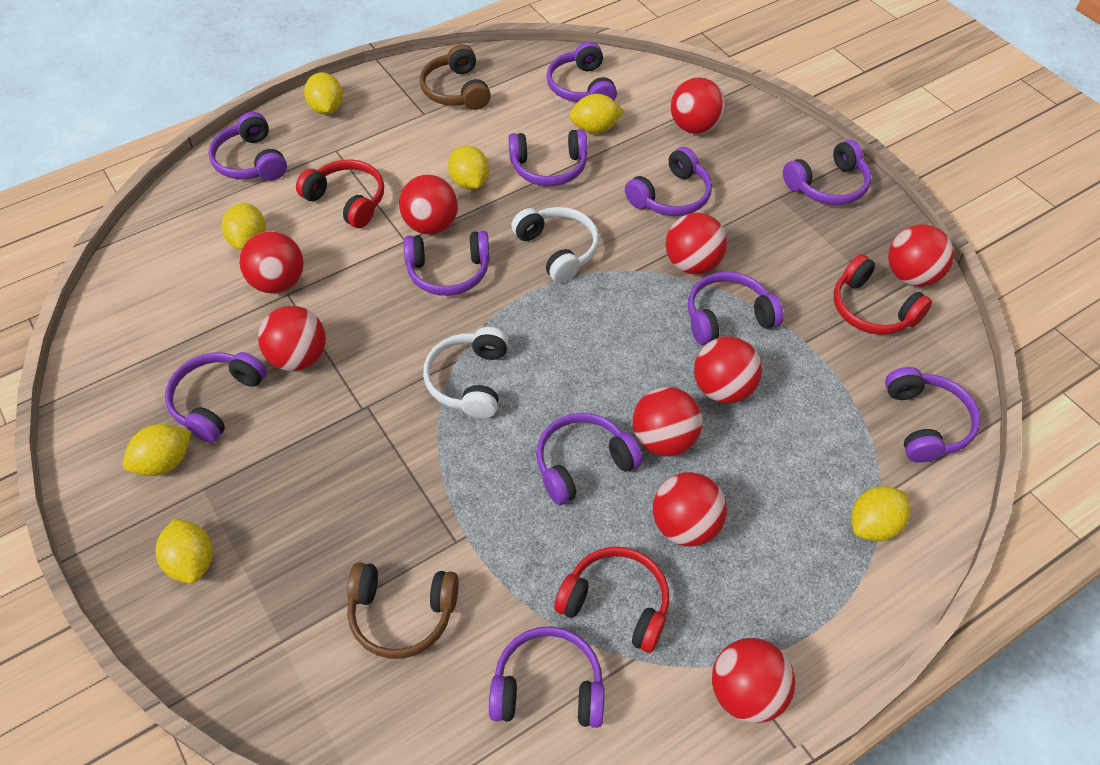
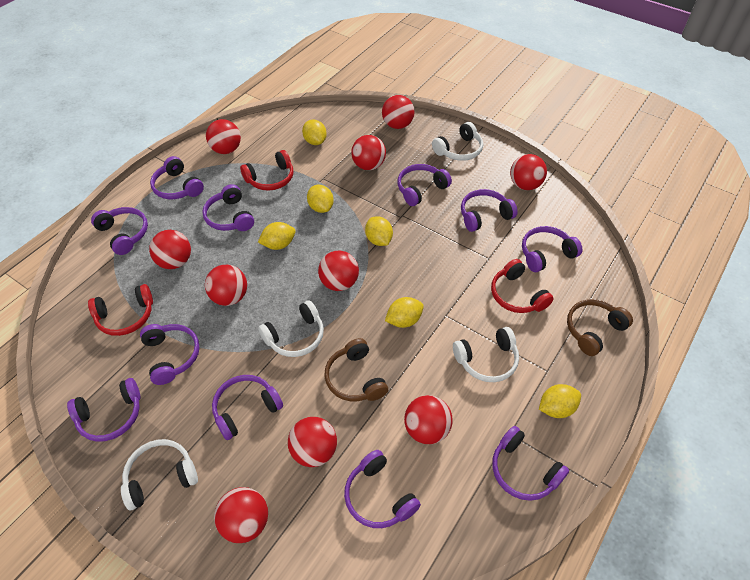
white headphones: 2 -> 4
yellow lemon: 7 -> 6

